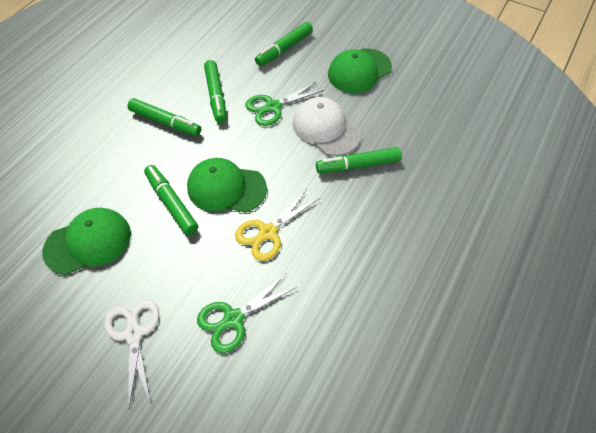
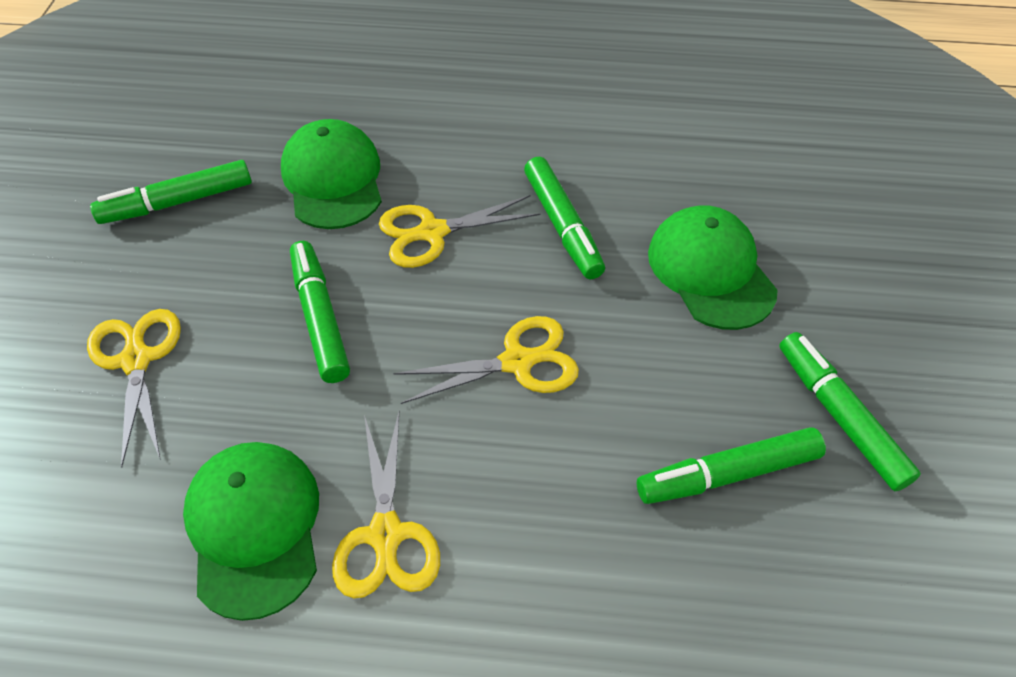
green scissors: 2 -> 0
white cap: 1 -> 0
white scissors: 1 -> 0
yellow scissors: 1 -> 4

